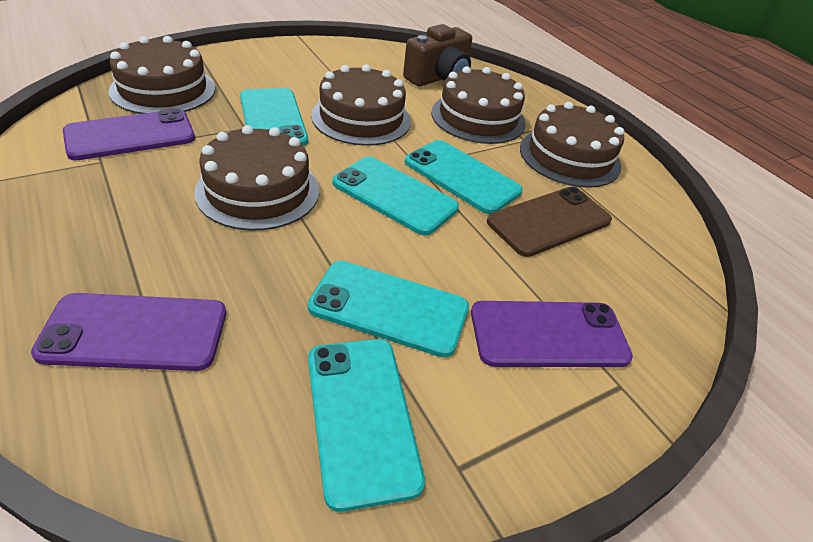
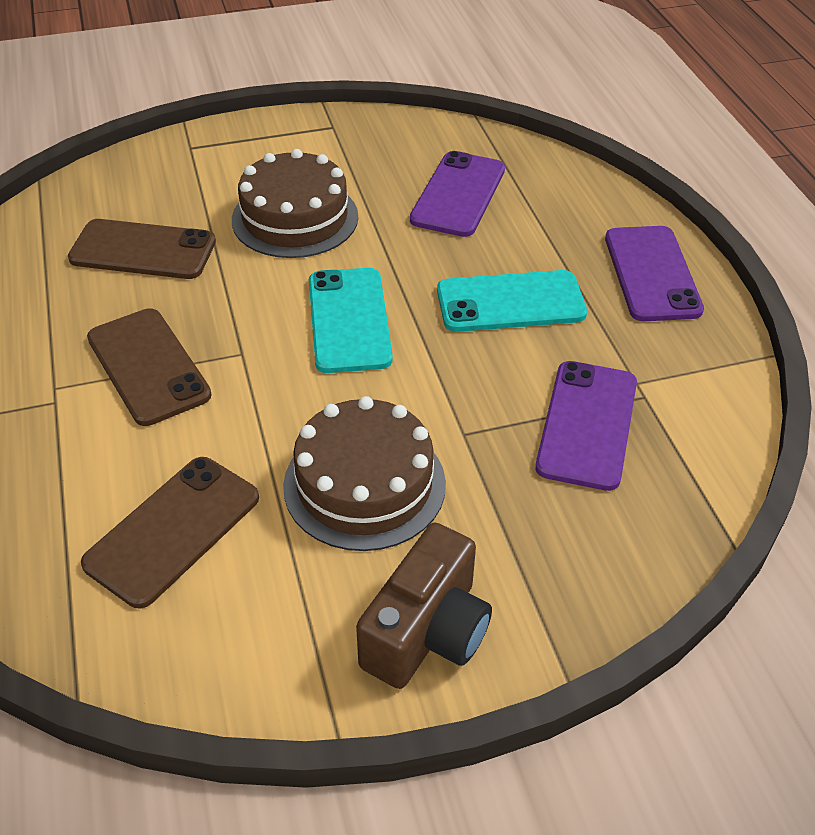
brown cake: 5 -> 2
brown phone: 1 -> 3
turquoise phone: 5 -> 2

